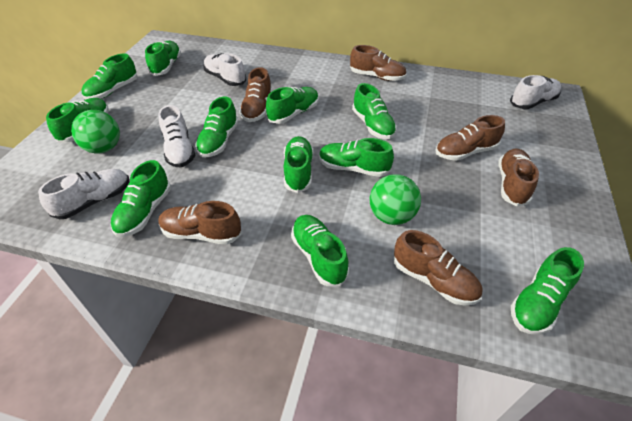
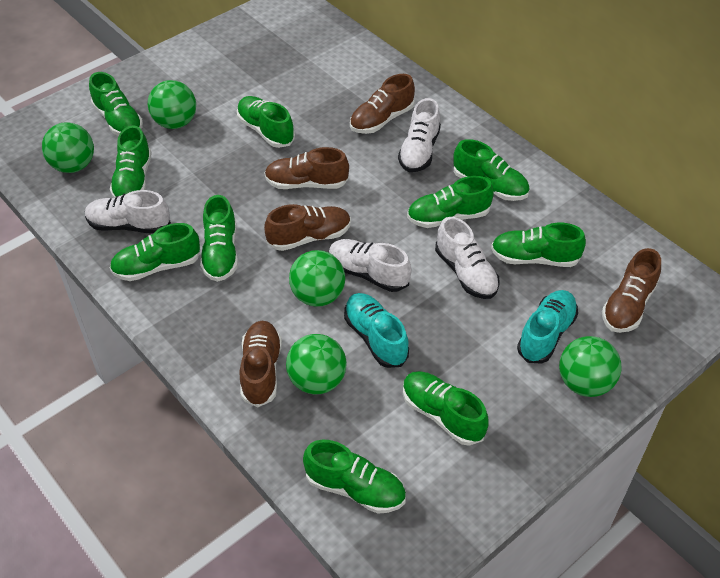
brown shoe: 6 -> 5
green ball: 2 -> 5
green shoe: 11 -> 10
turquoise shoe: 0 -> 2

